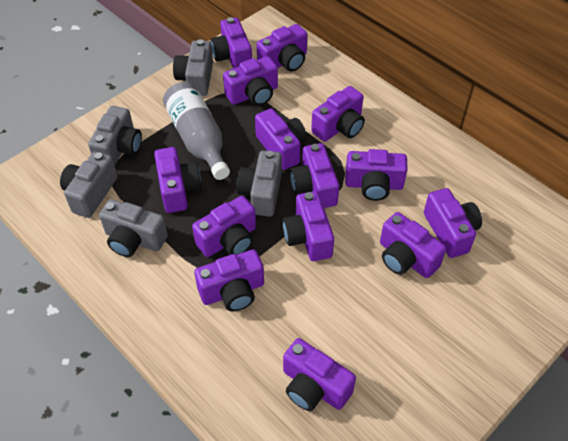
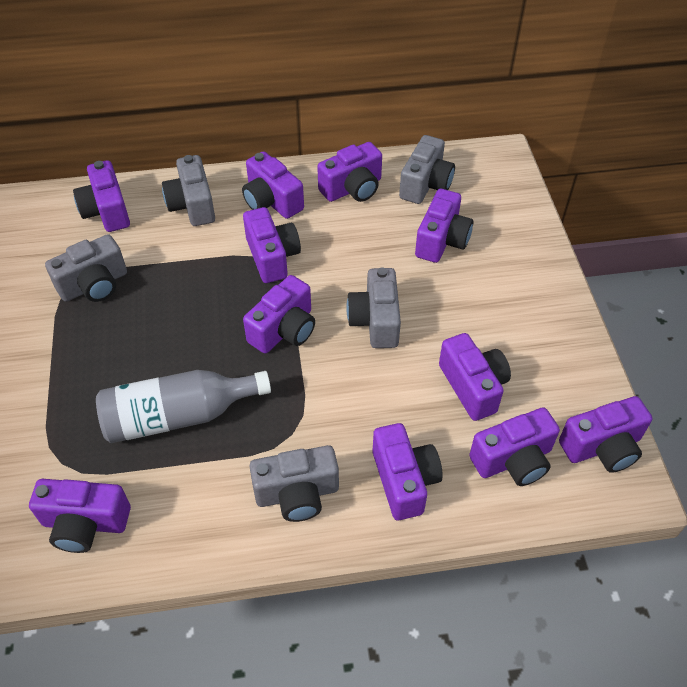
purple camera: 14 -> 11

